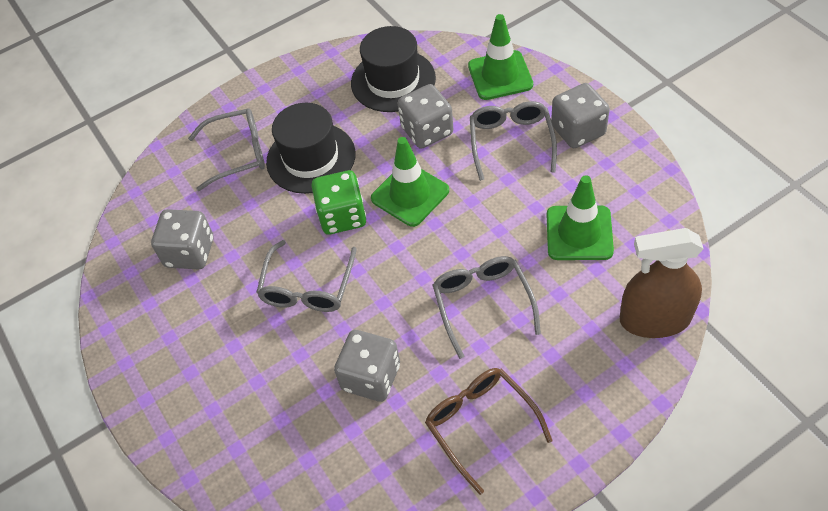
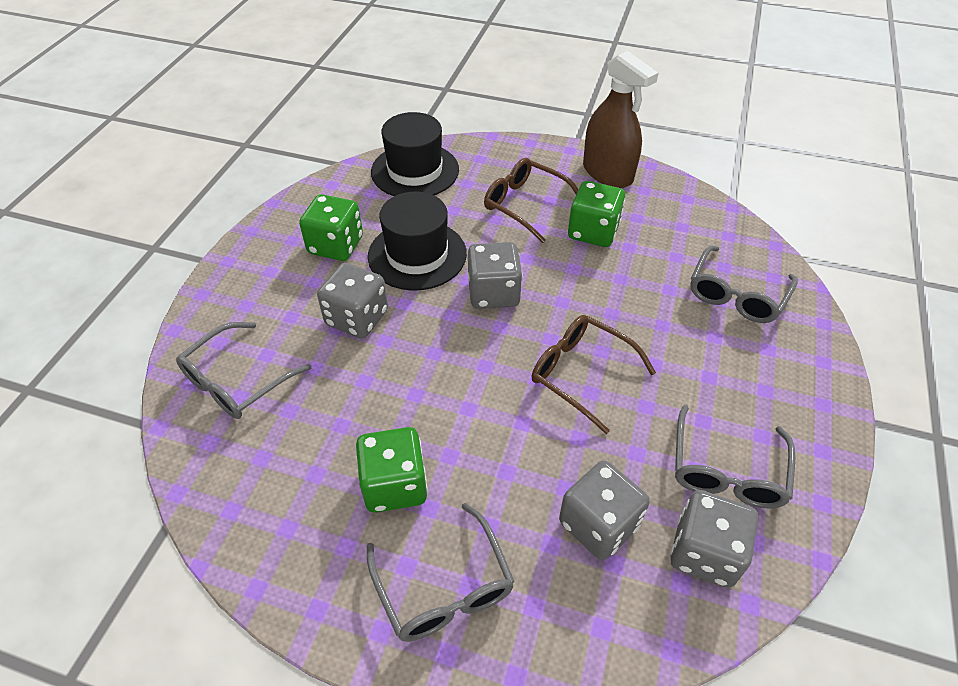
brown glasses: 1 -> 2
green dice: 1 -> 3
green traffic cone: 3 -> 0

